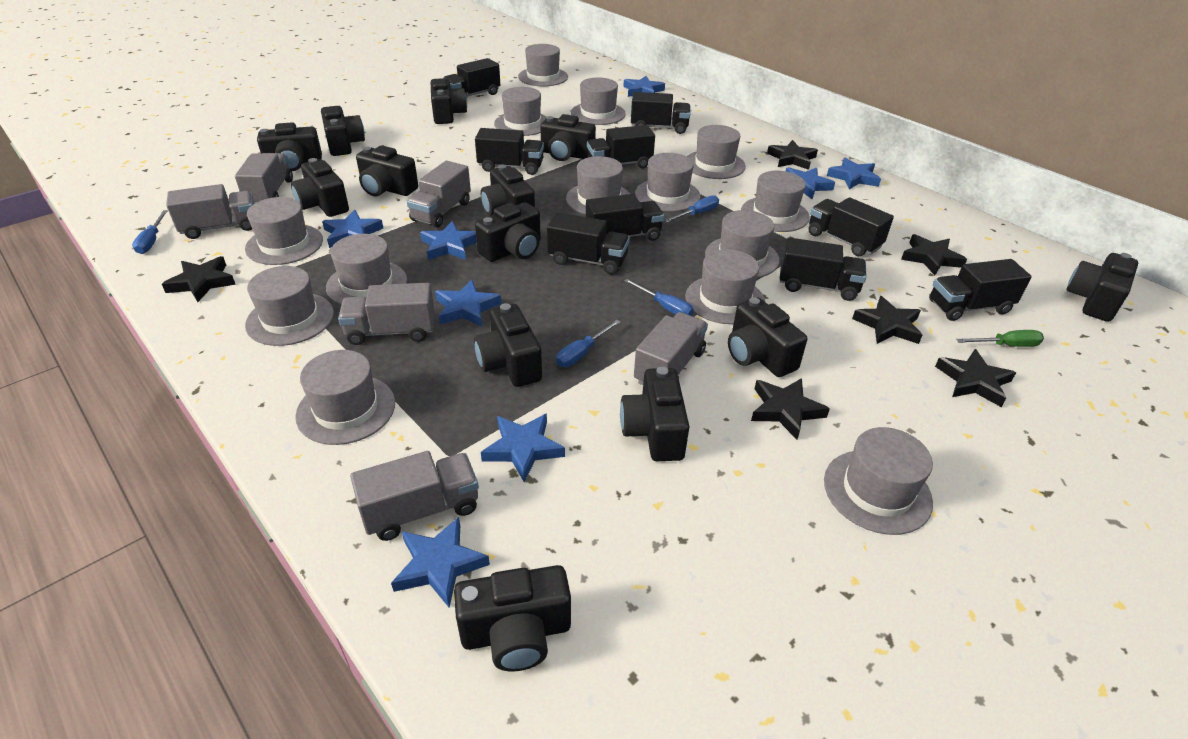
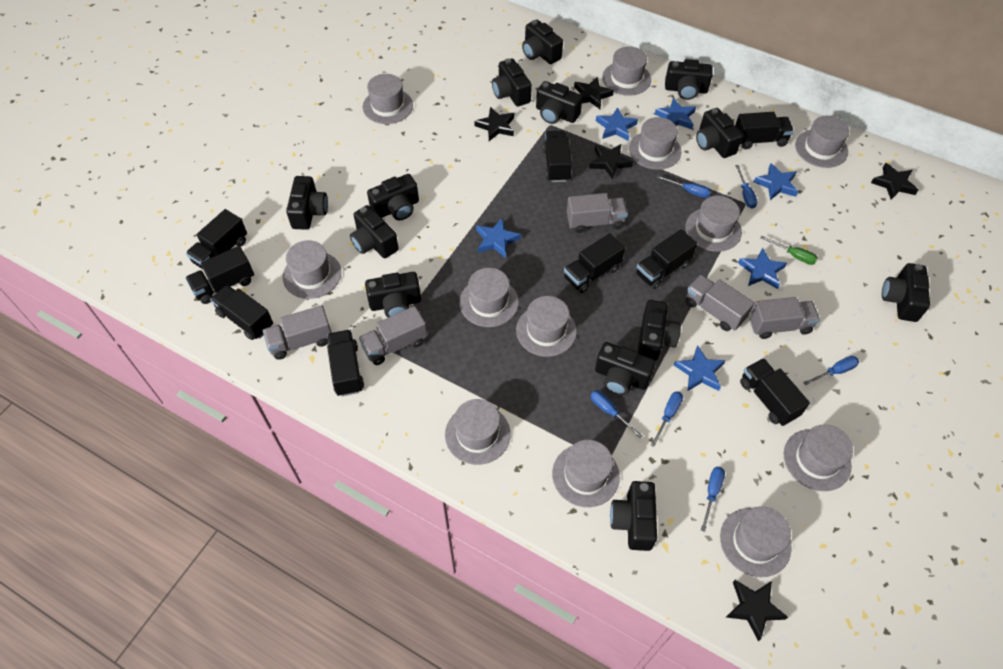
black star: 6 -> 5
blue screwdriver: 4 -> 6
blue star: 8 -> 6
grey hat: 14 -> 12
grey truck: 6 -> 5

